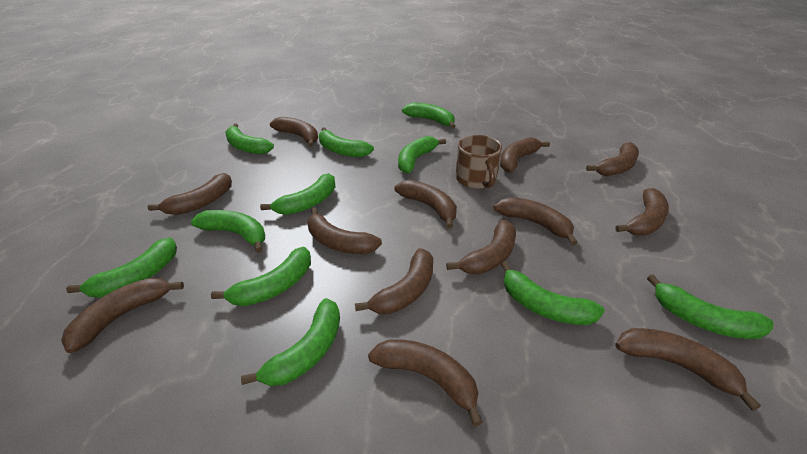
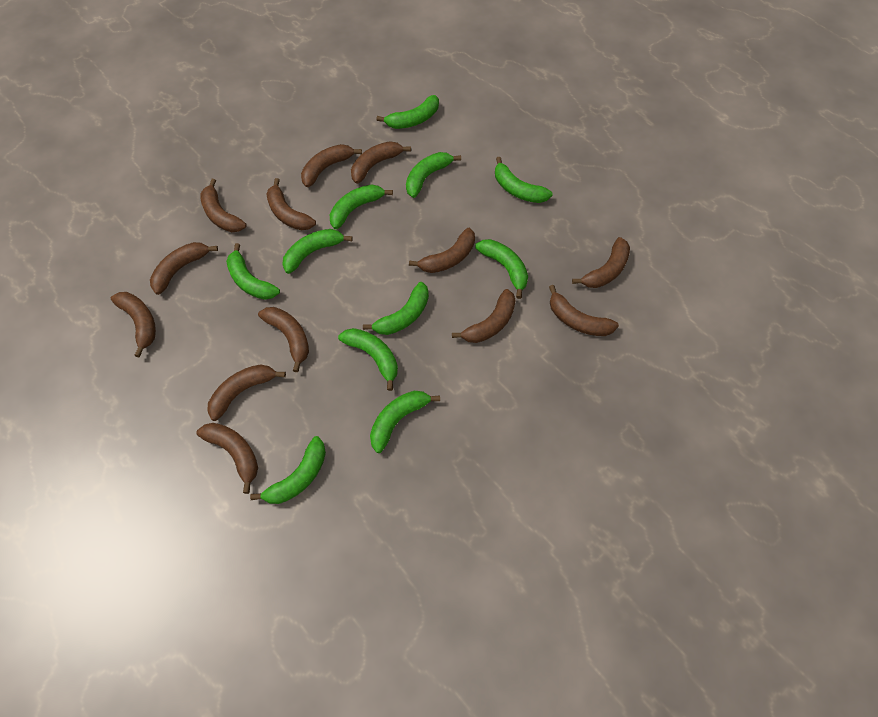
brown mug: 1 -> 0

